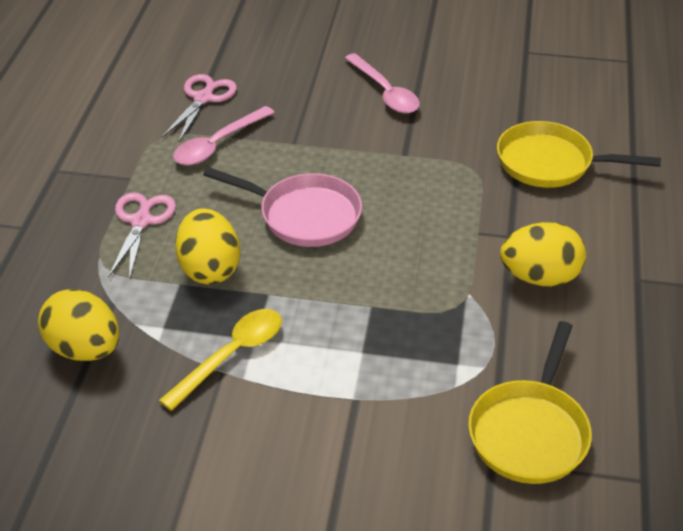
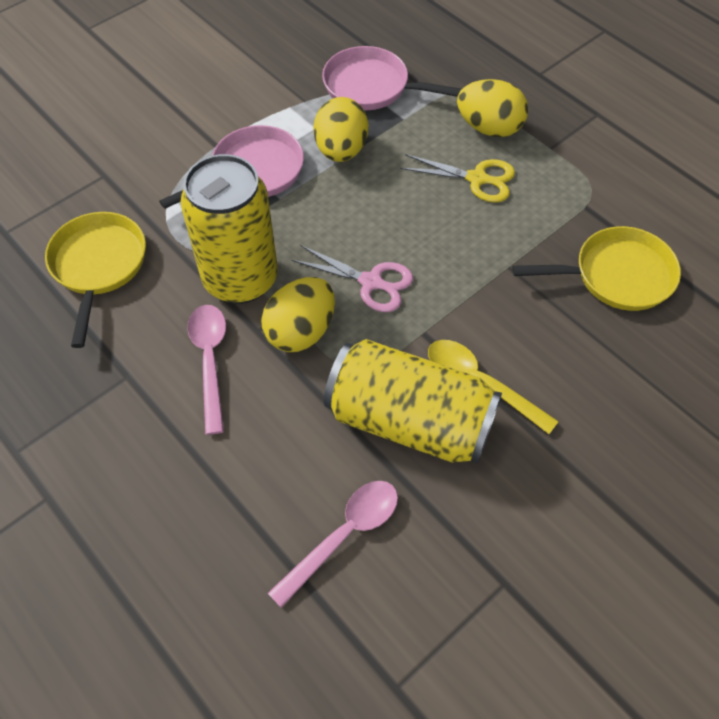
pink pan: 1 -> 2
pink scissors: 2 -> 1
yellow can: 0 -> 2
yellow scissors: 0 -> 1

